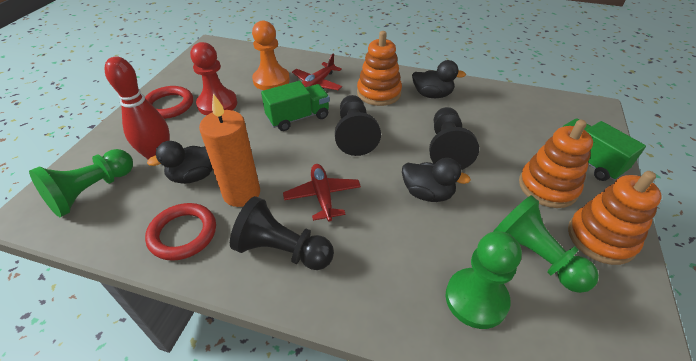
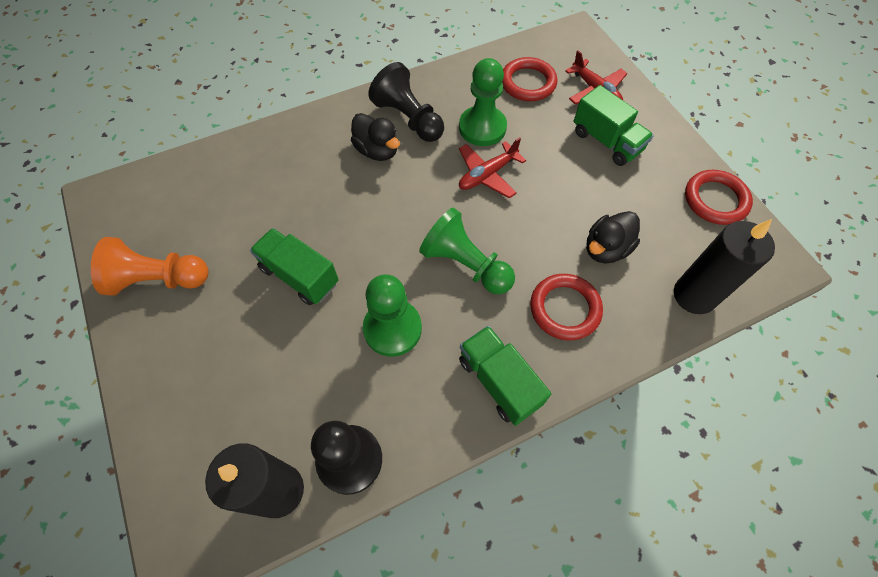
black candle: 0 -> 2
black duck: 3 -> 2
black pawn: 3 -> 2
green truck: 2 -> 3
orange candle: 1 -> 0
orange stacking toy: 3 -> 0
red bowling pin: 1 -> 0
red pawn: 1 -> 0
red ring: 2 -> 3

